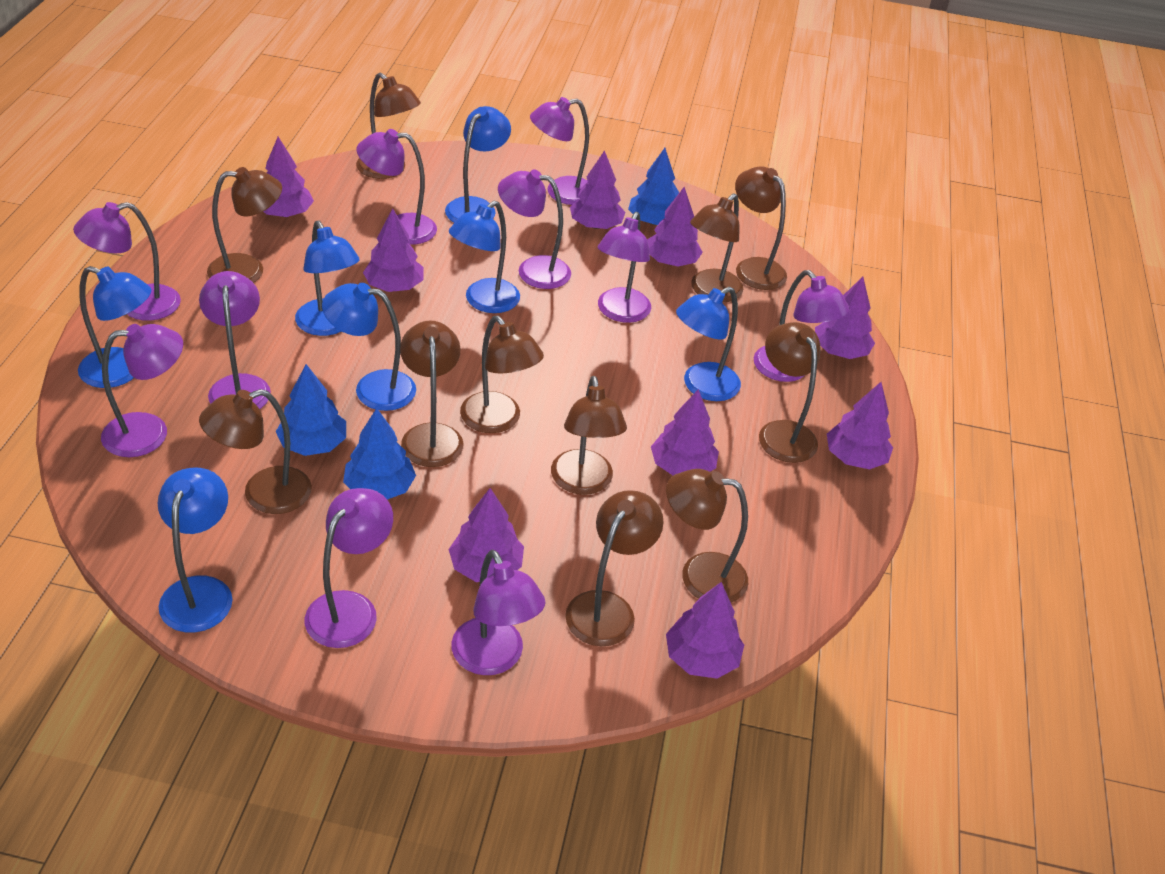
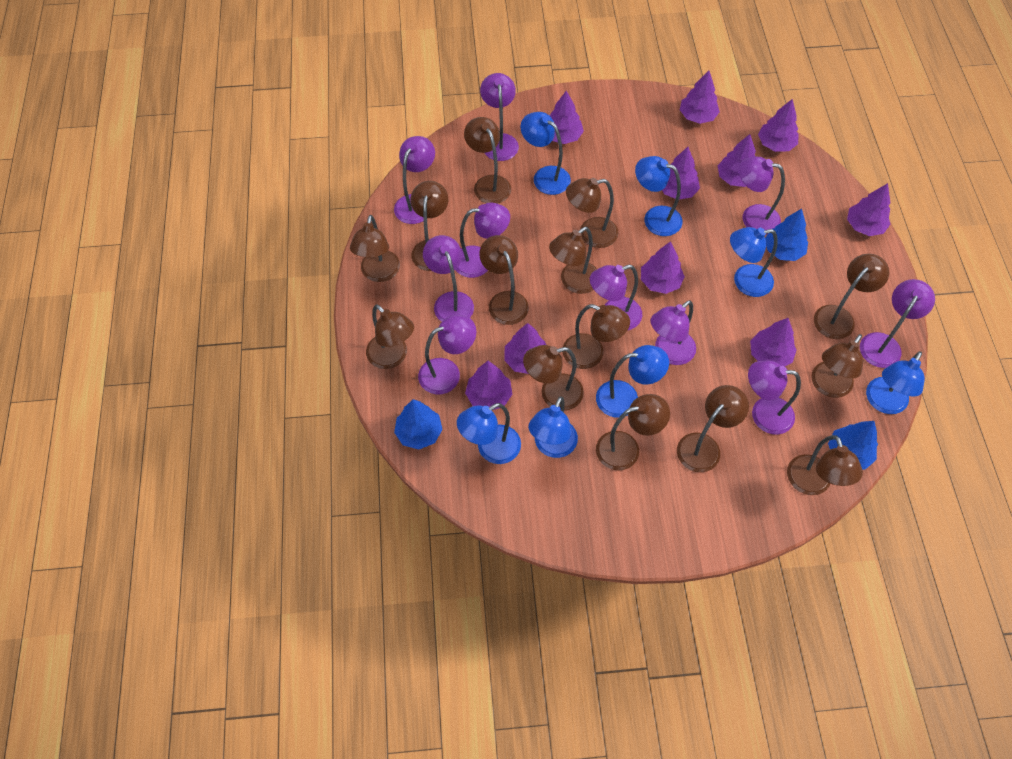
brown lamp: 11 -> 14
purple tree: 9 -> 10

